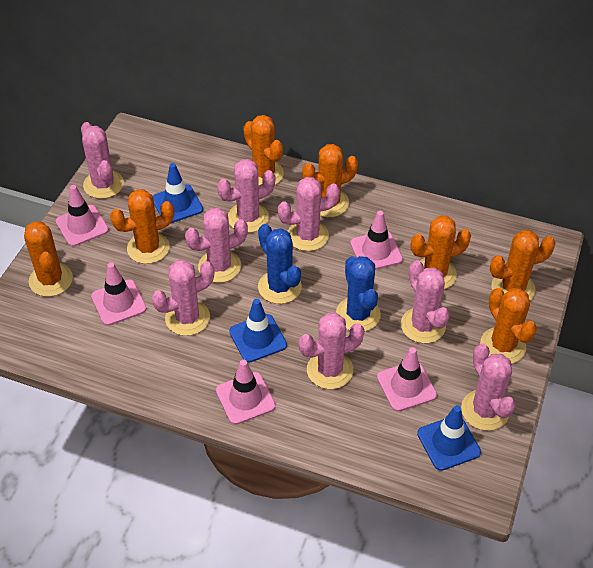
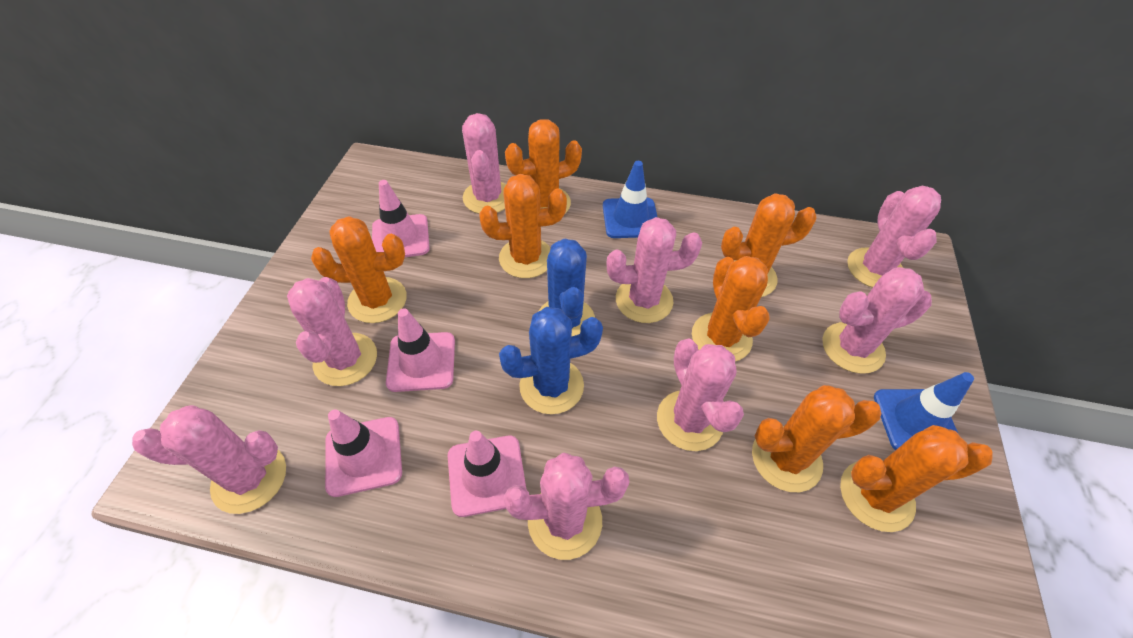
blue traffic cone: 3 -> 2
pink traffic cone: 5 -> 4

